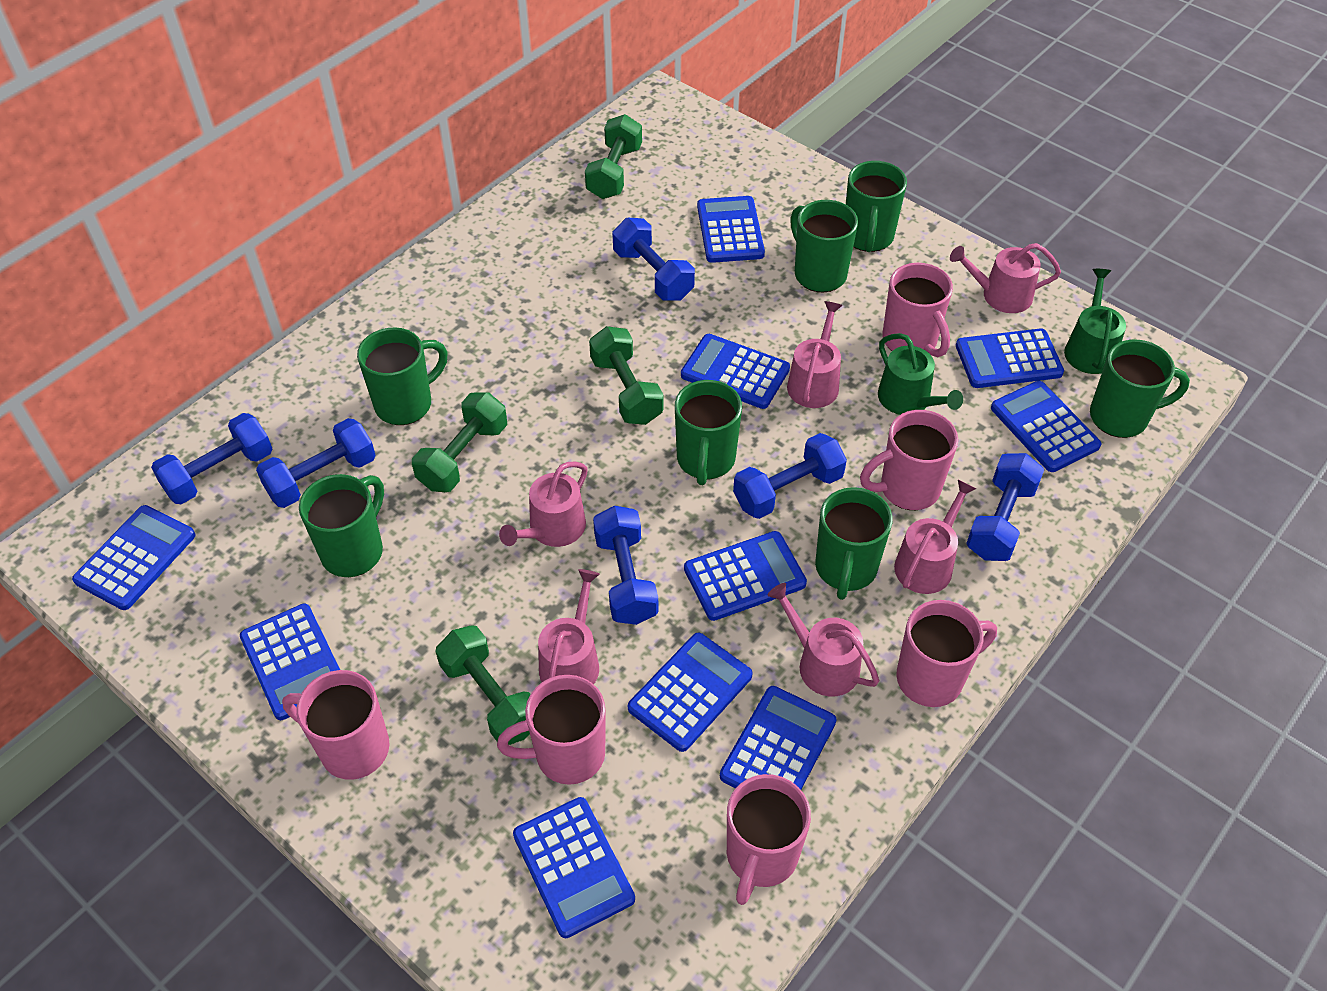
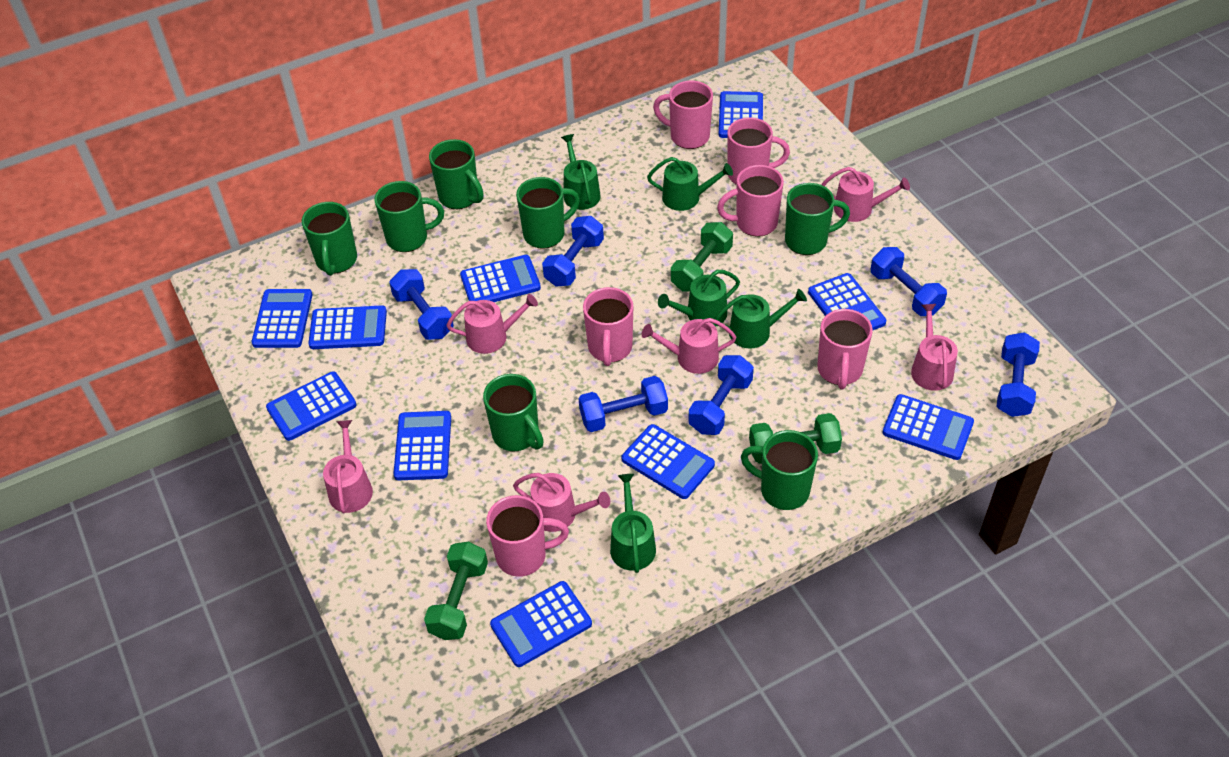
green dumbbell: 4 -> 3
green watering can: 2 -> 5

